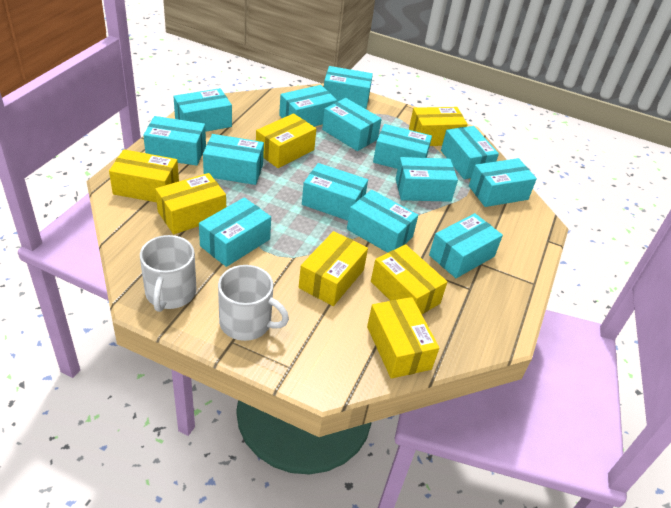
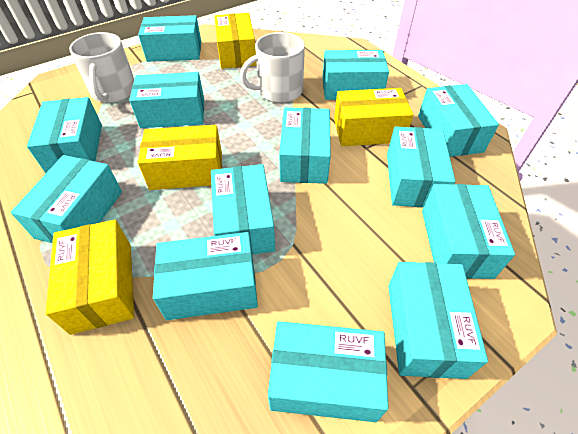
turquoise box: 14 -> 13
yellow box: 7 -> 4

